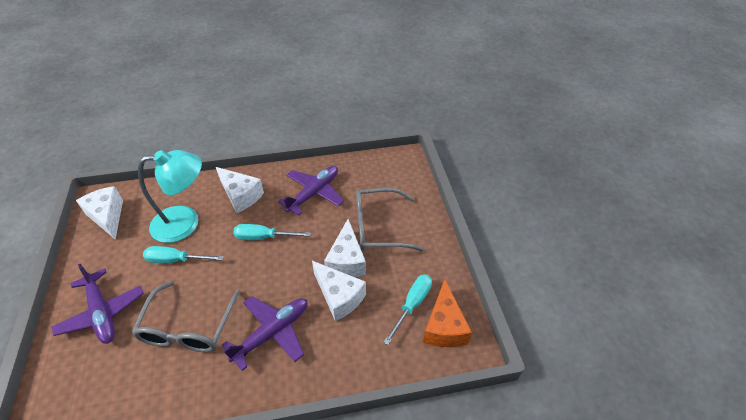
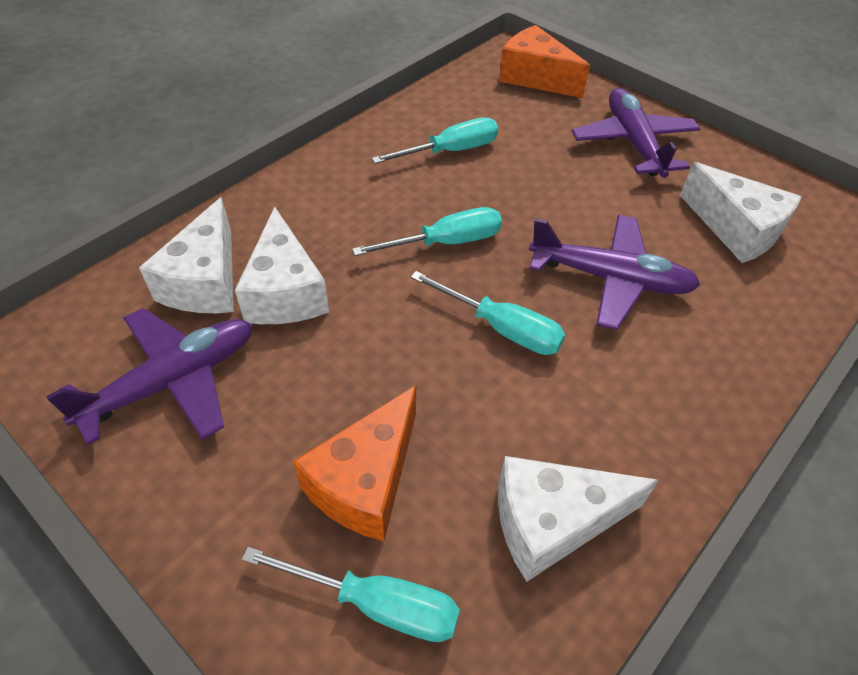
grey glasses: 2 -> 0
orange cheese: 1 -> 2
turquoise lamp: 1 -> 0
turquoise screwdriver: 3 -> 4

